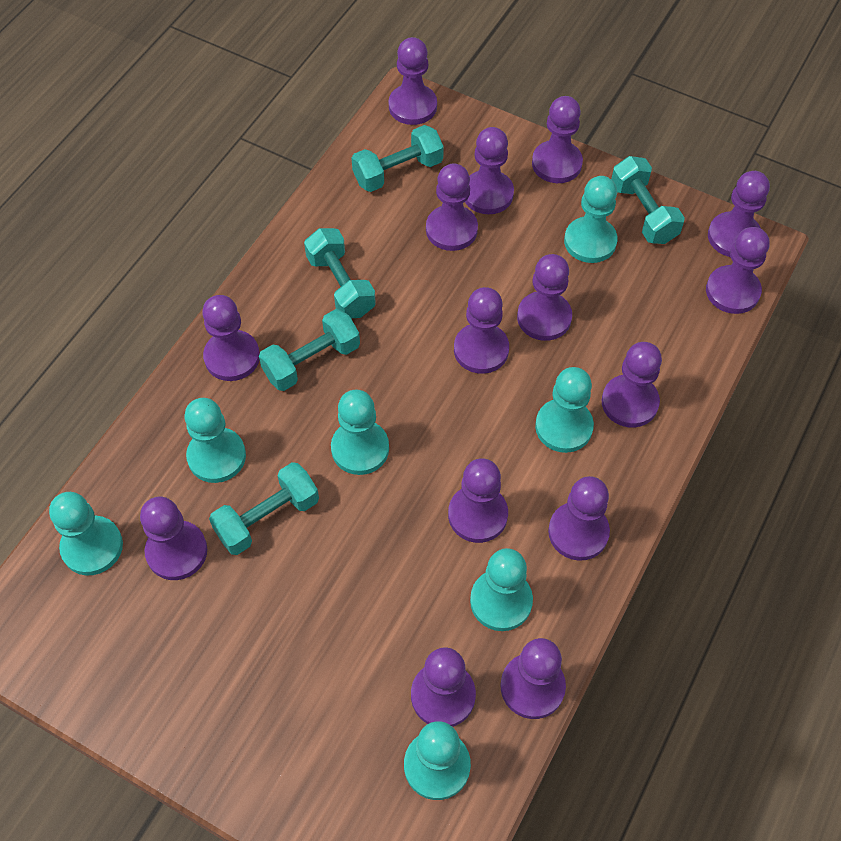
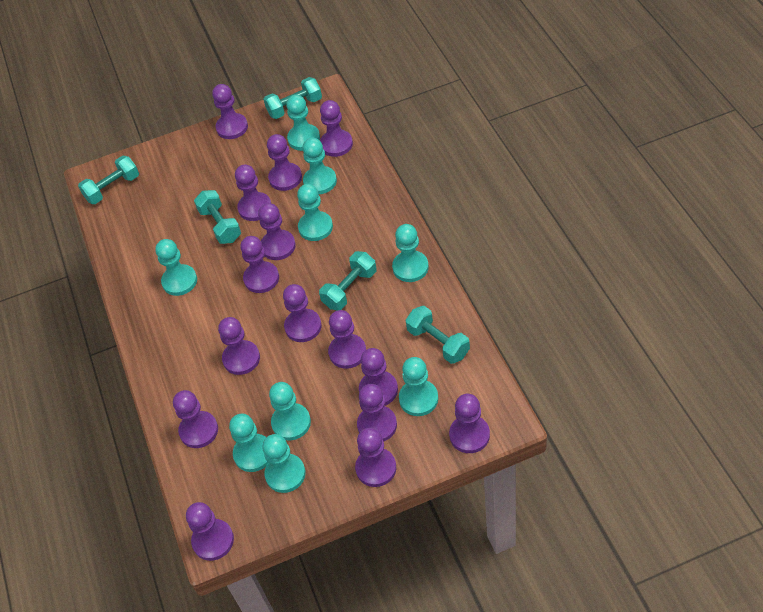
turquoise pawn: 7 -> 9

